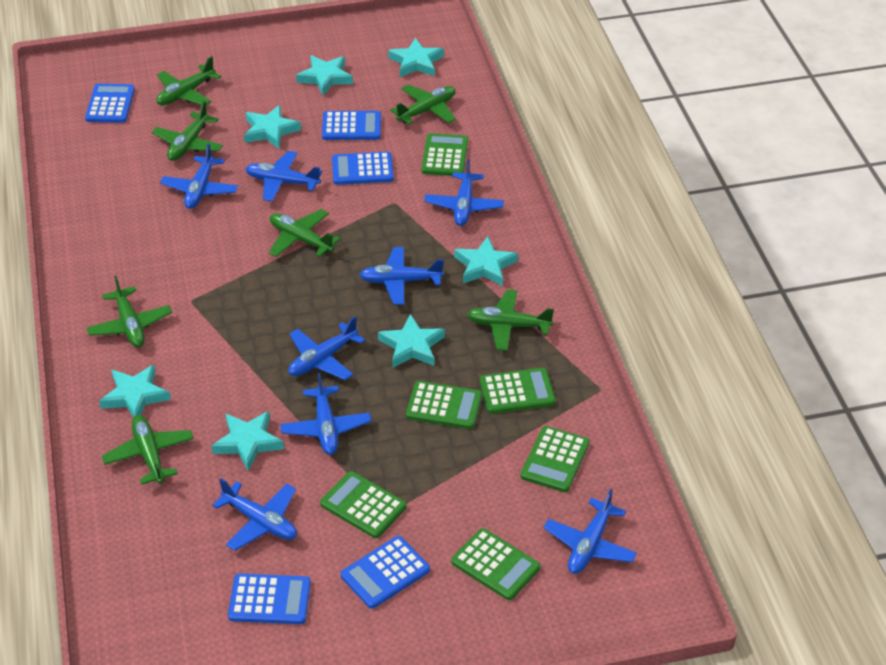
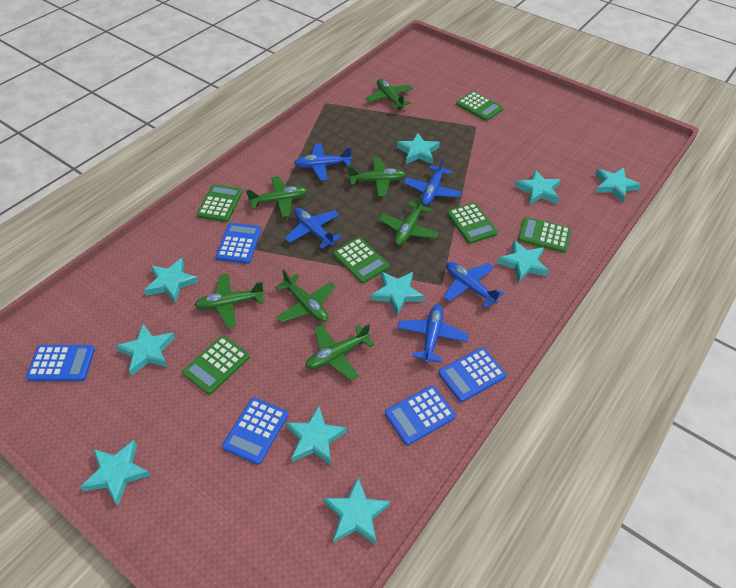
blue plane: 8 -> 5
turquoise star: 7 -> 10

